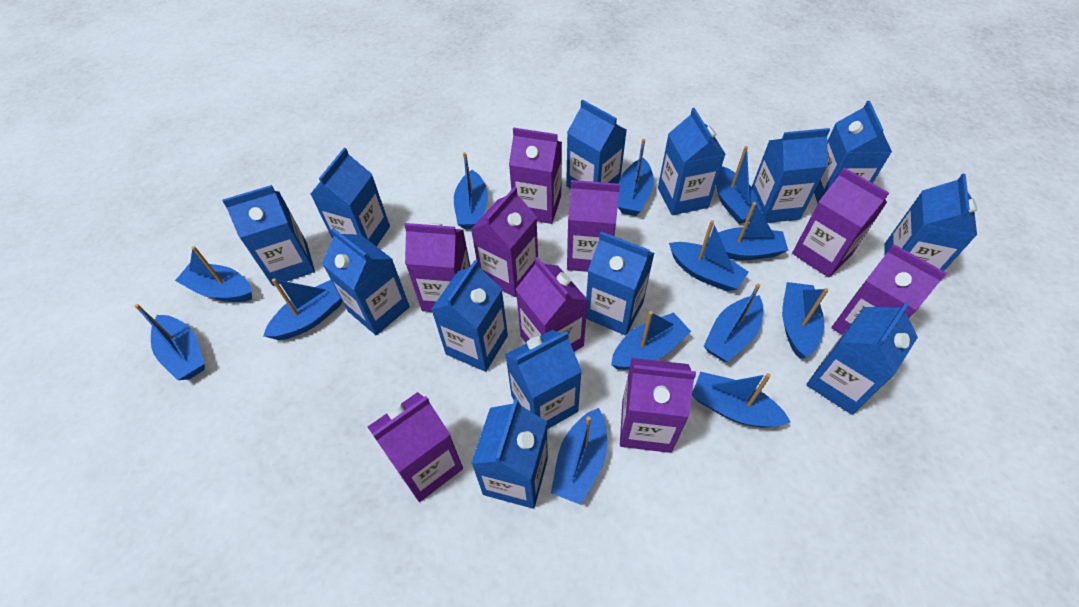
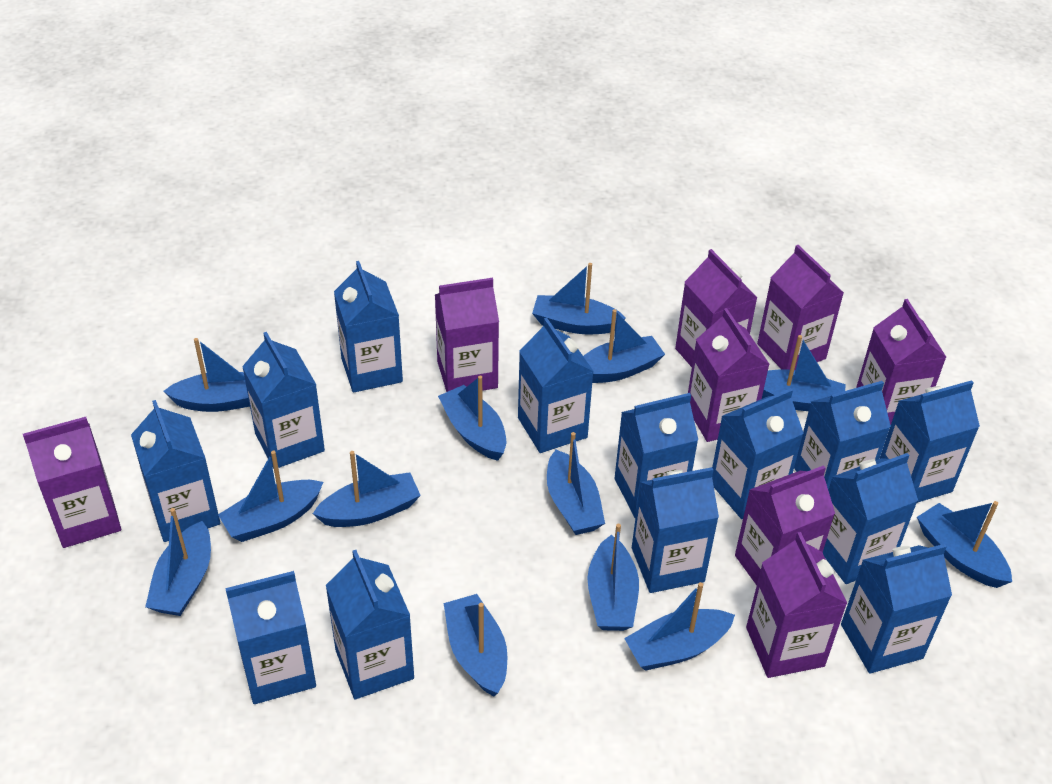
purple carton: 9 -> 8

